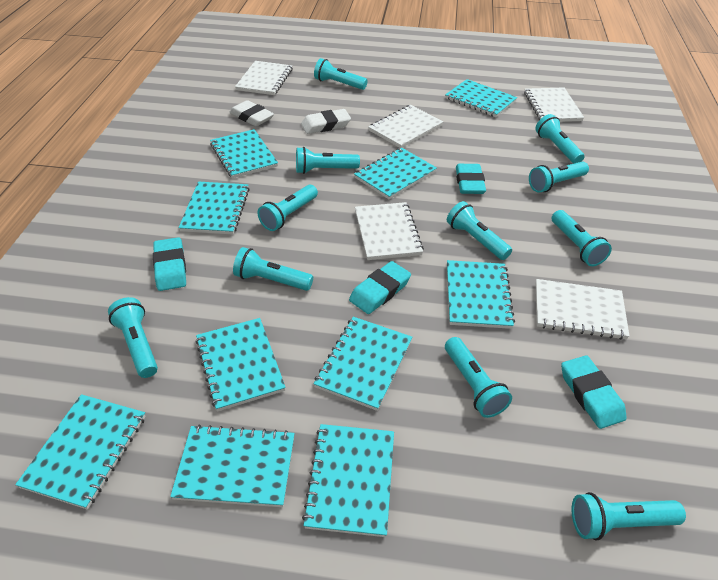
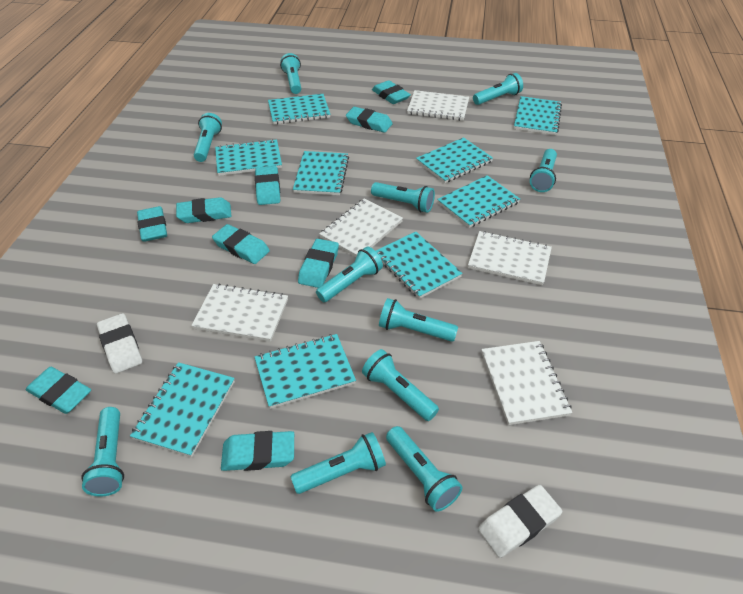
turquoise eraser: 4 -> 9
turquoise notebook: 10 -> 9

